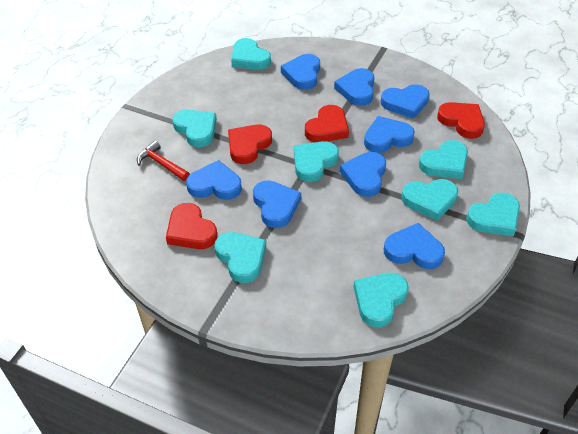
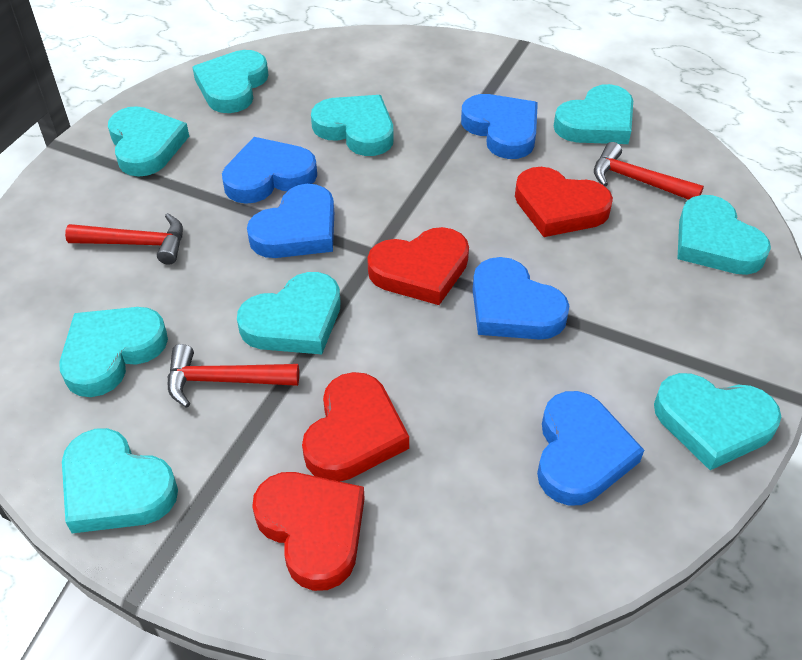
blue heart: 8 -> 5
red hammer: 1 -> 3
turquoise heart: 8 -> 9

